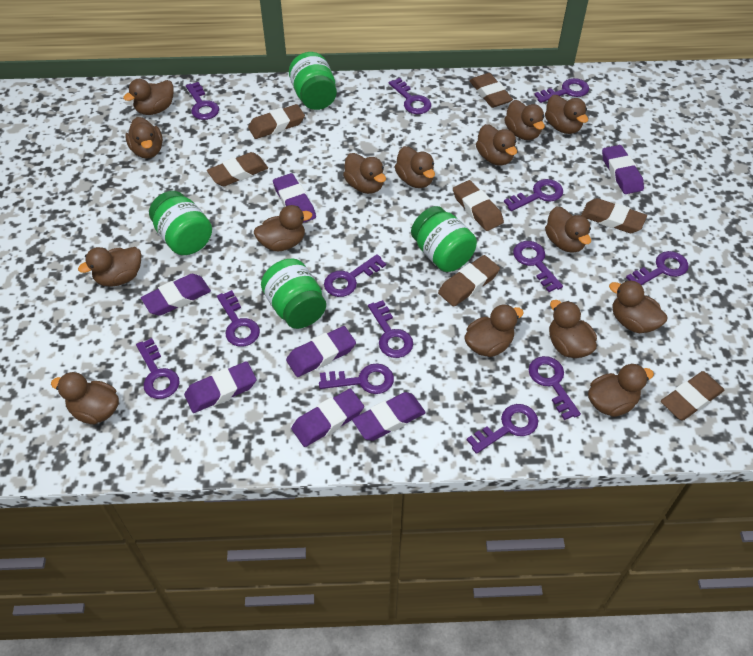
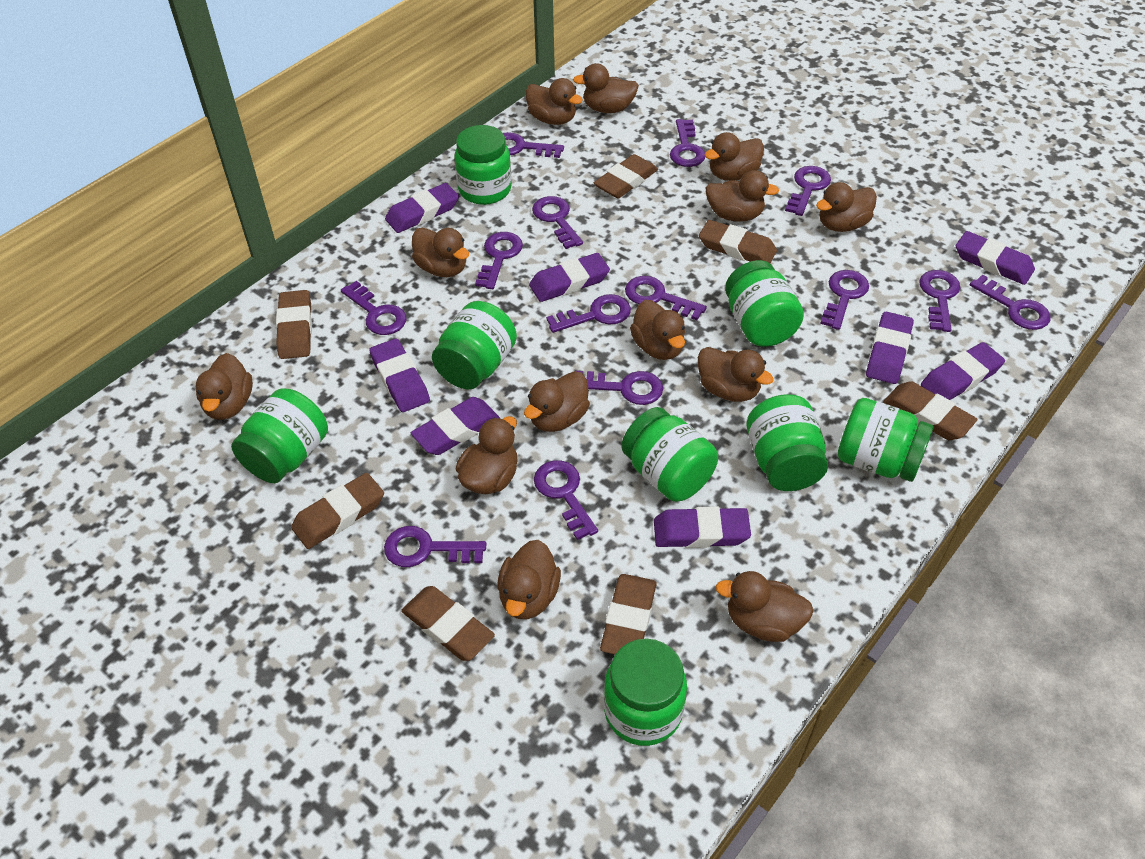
brown duck: 15 -> 13
green jar: 4 -> 8
purple eraser: 7 -> 8
purple key: 13 -> 14

